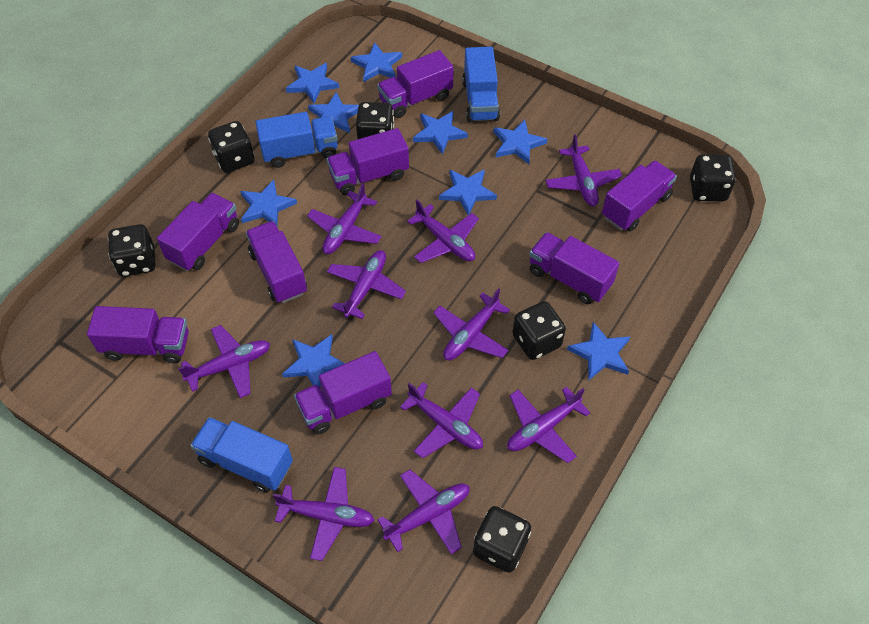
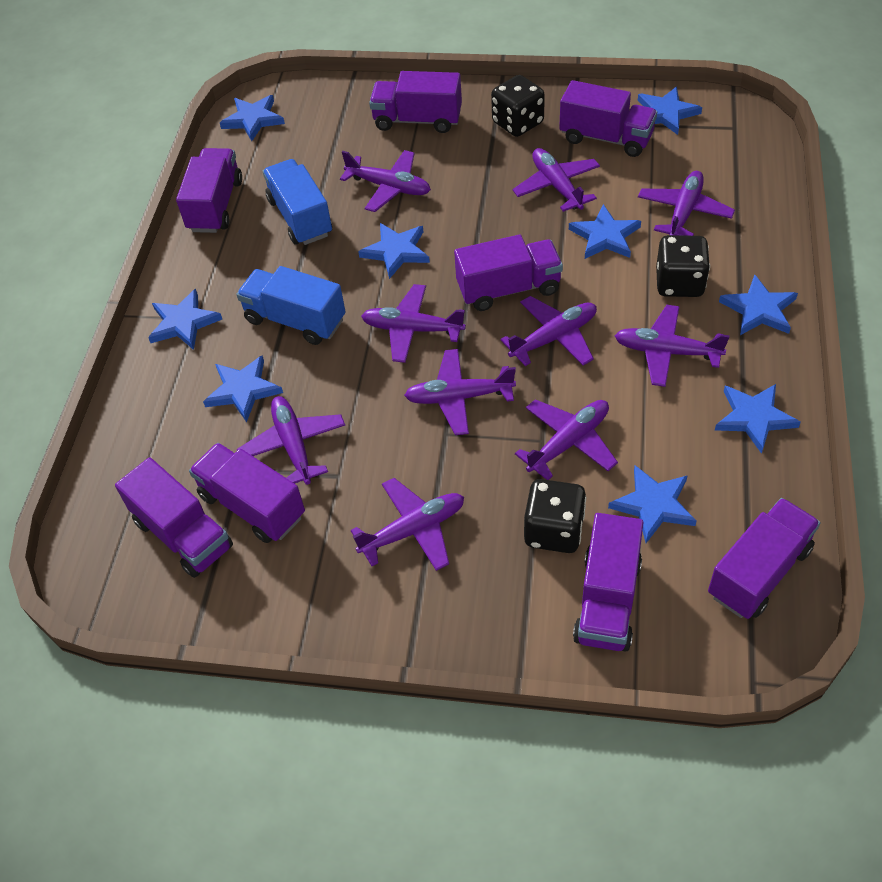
black dice: 6 -> 3
blue truck: 3 -> 2

